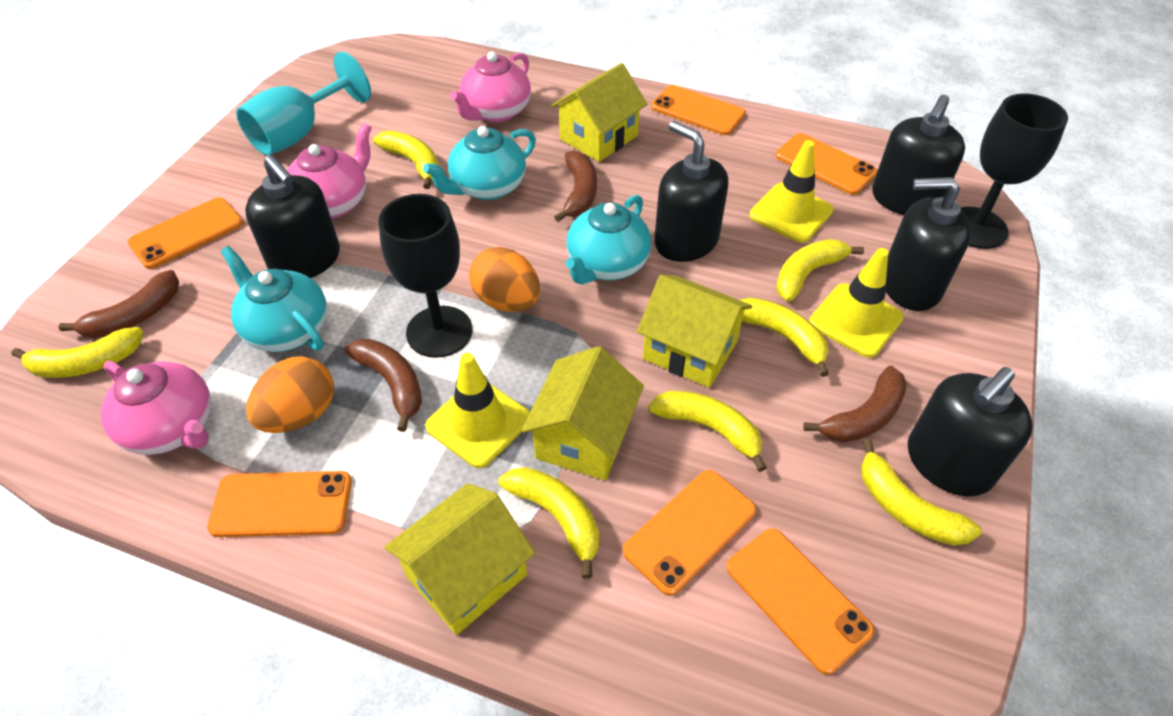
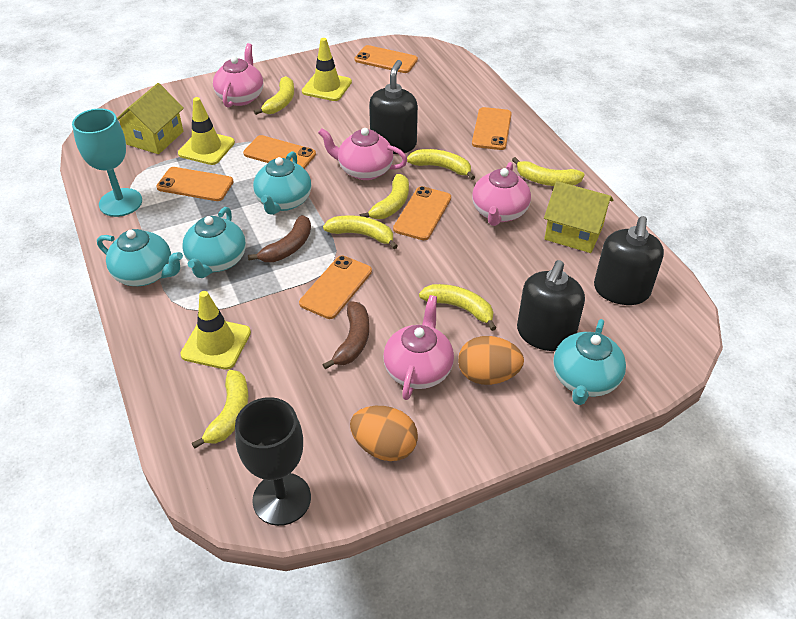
black goblet: 2 -> 1
black soap dispenser: 5 -> 3
brown banana: 4 -> 2
pink teapot: 3 -> 4
turquoise teapot: 3 -> 4
yellow house: 4 -> 2

